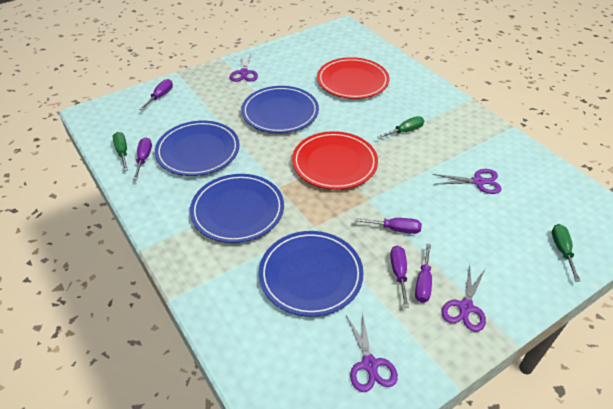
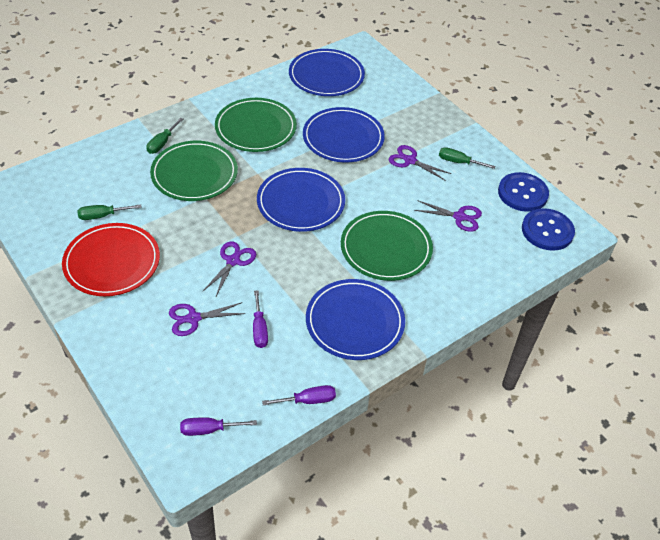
blue button: 0 -> 2
green plate: 0 -> 3
purple screwdriver: 5 -> 3
red plate: 2 -> 1

